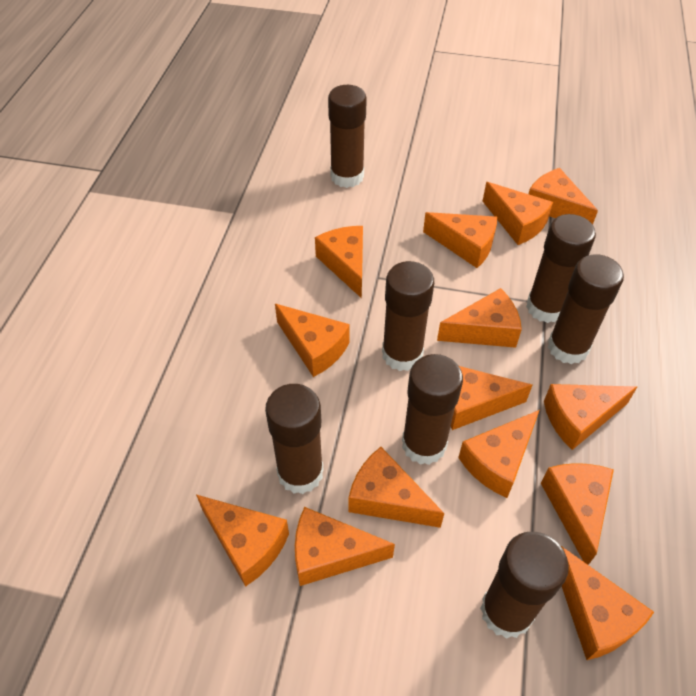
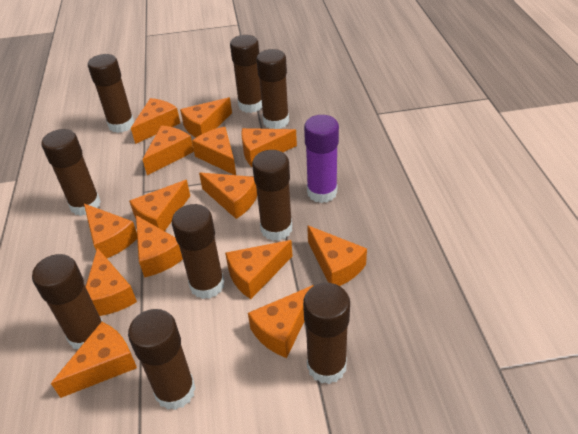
brown glue stick: 7 -> 9
purple glue stick: 0 -> 1

